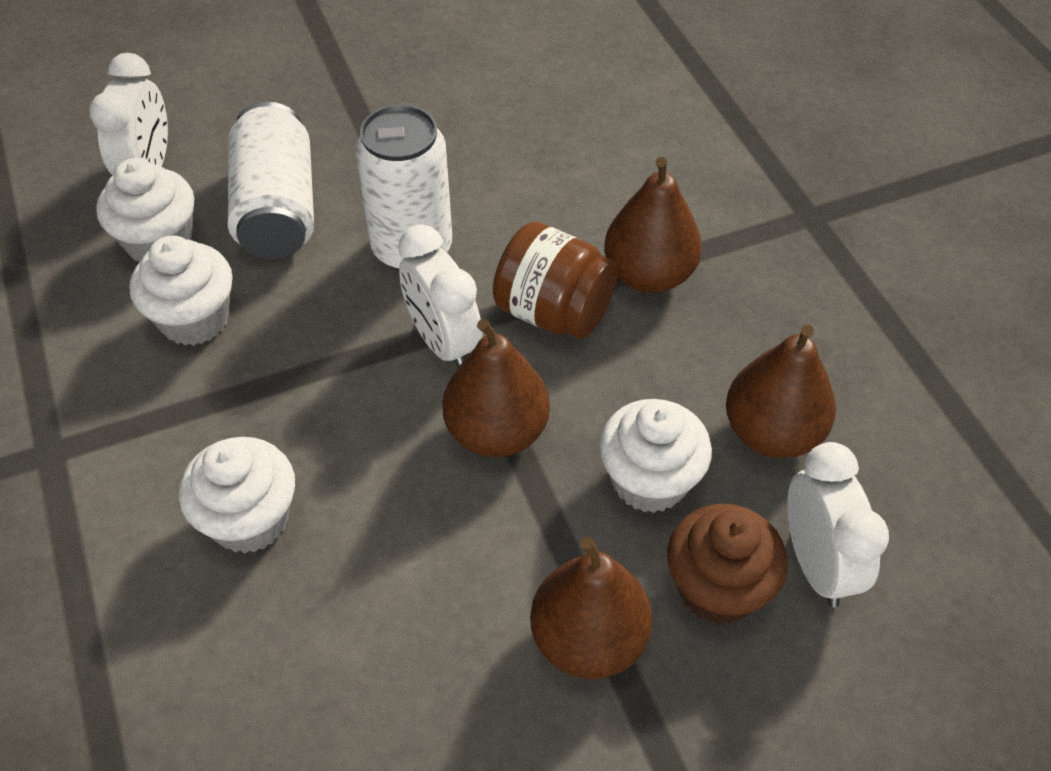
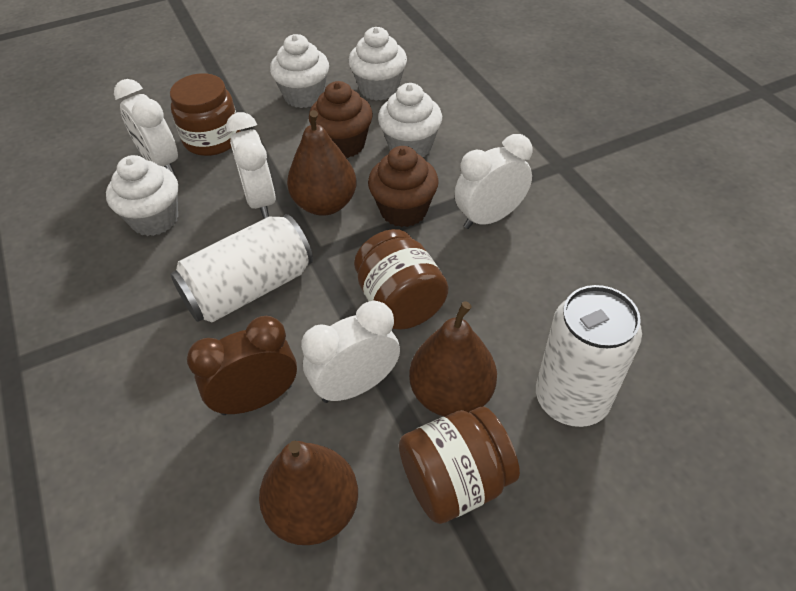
brown clock: 0 -> 1
brown cupcake: 1 -> 2
brown jar: 1 -> 3
brown pear: 4 -> 3
white clock: 3 -> 4

